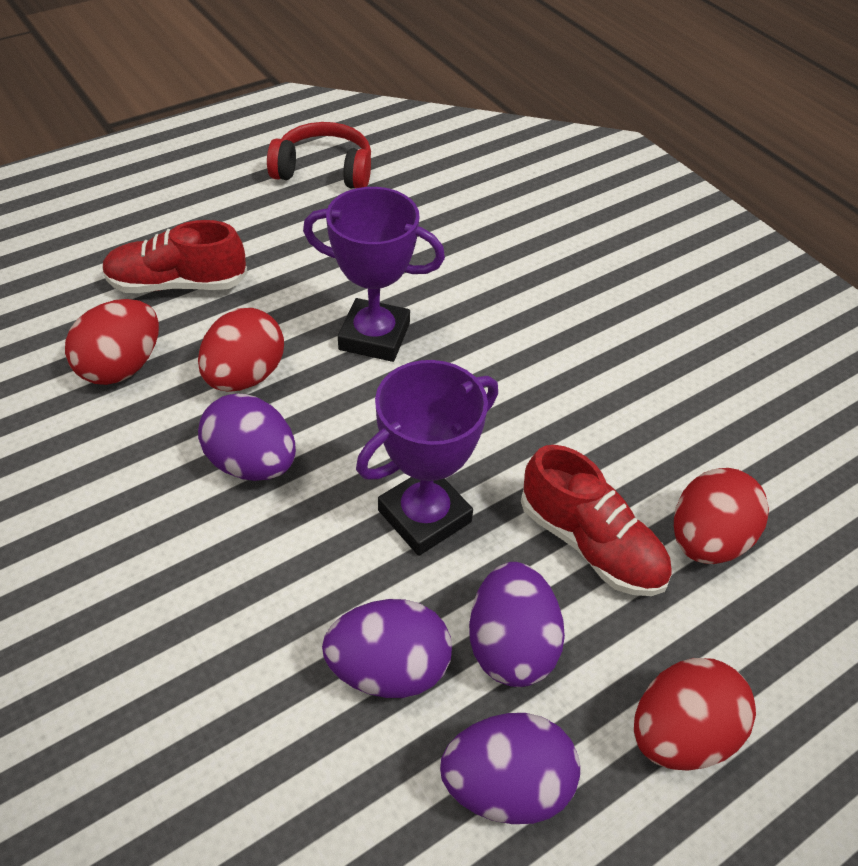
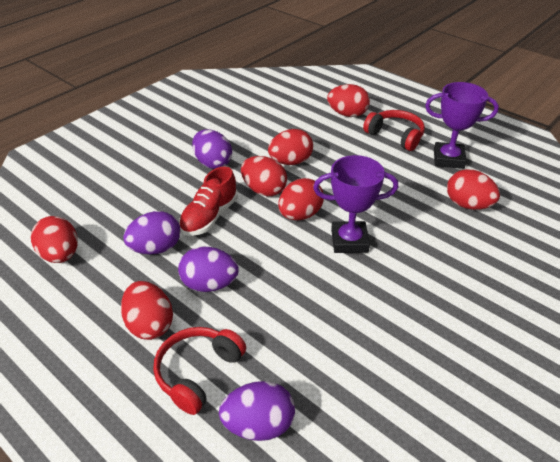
red egg: 4 -> 7
red headphones: 1 -> 2
red shoe: 2 -> 1

